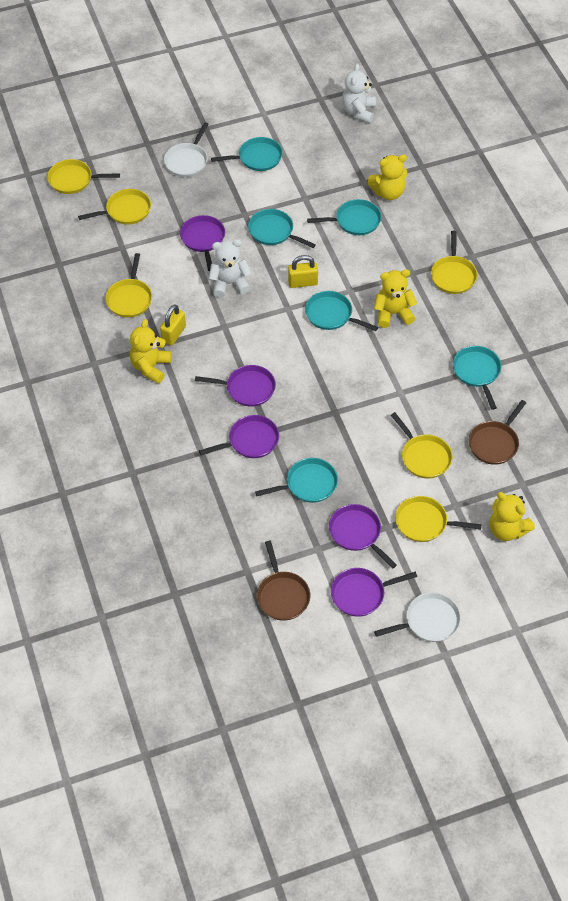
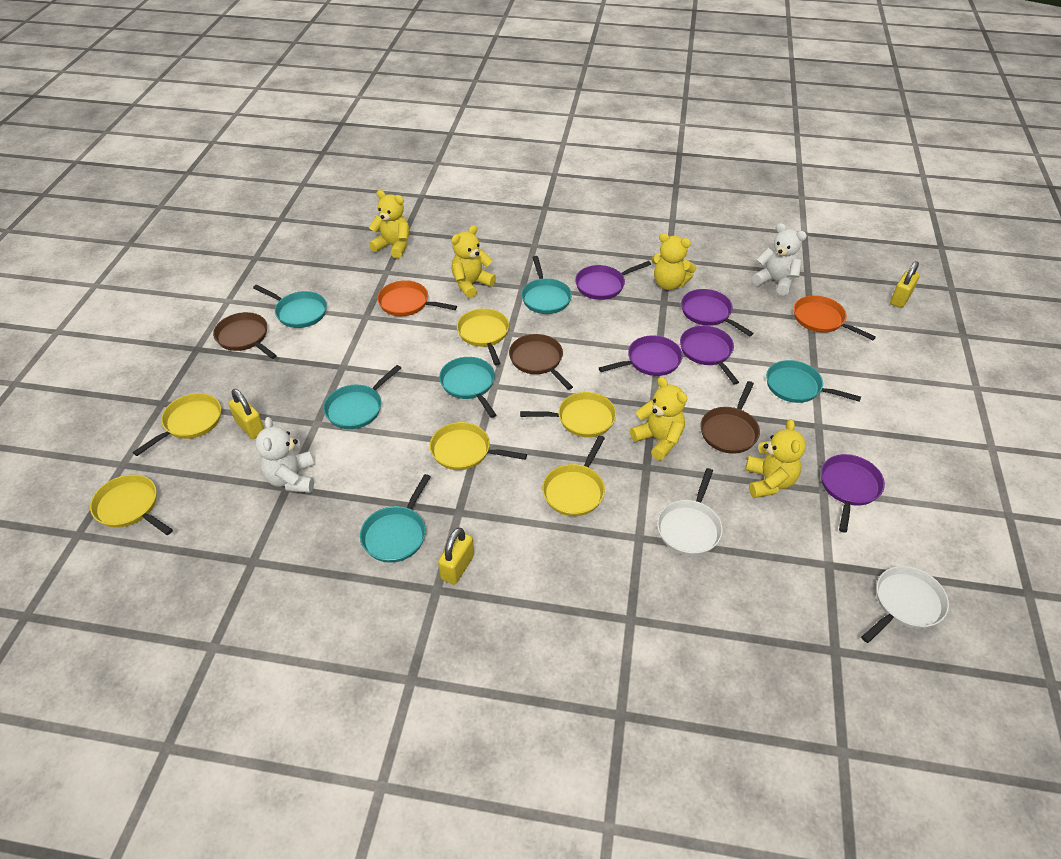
brown pan: 2 -> 3
orange pan: 0 -> 2
yellow padlock: 2 -> 3
yellow teddy bear: 4 -> 5

